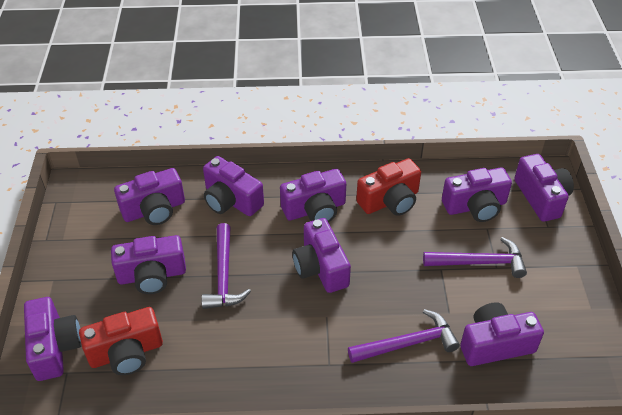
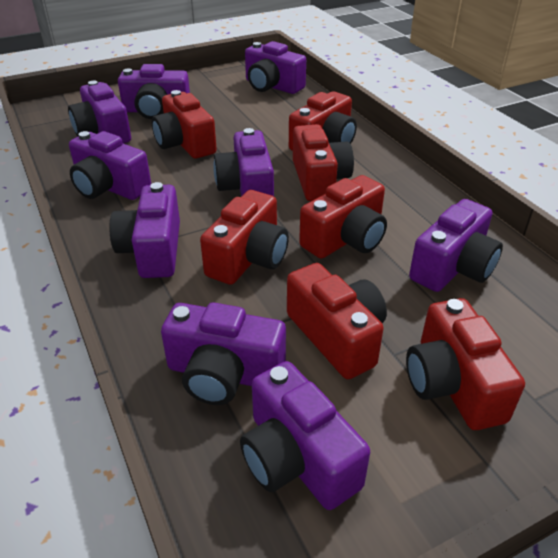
purple hammer: 3 -> 0
red camera: 2 -> 7

